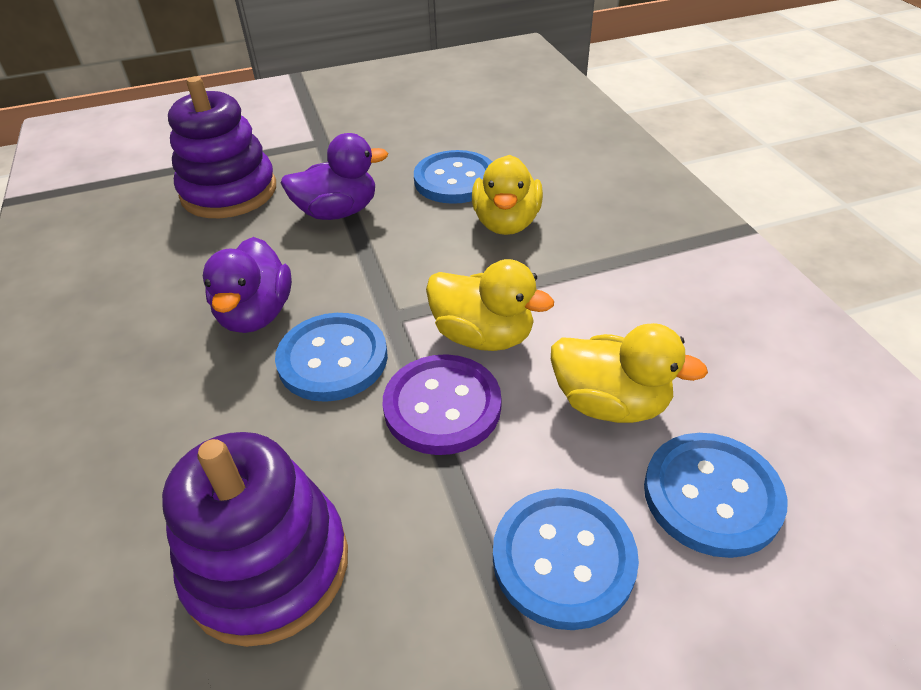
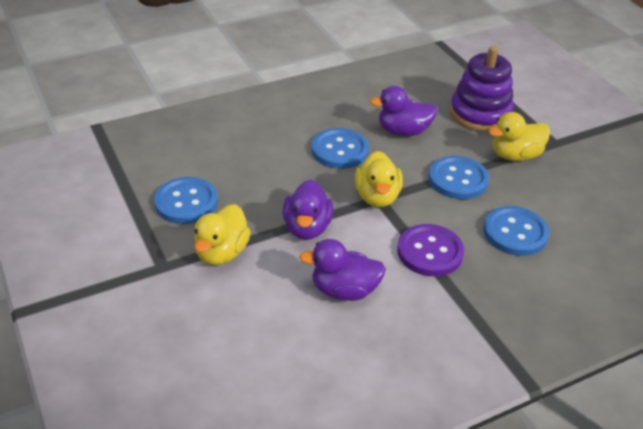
purple duck: 2 -> 3
purple stacking toy: 2 -> 1

